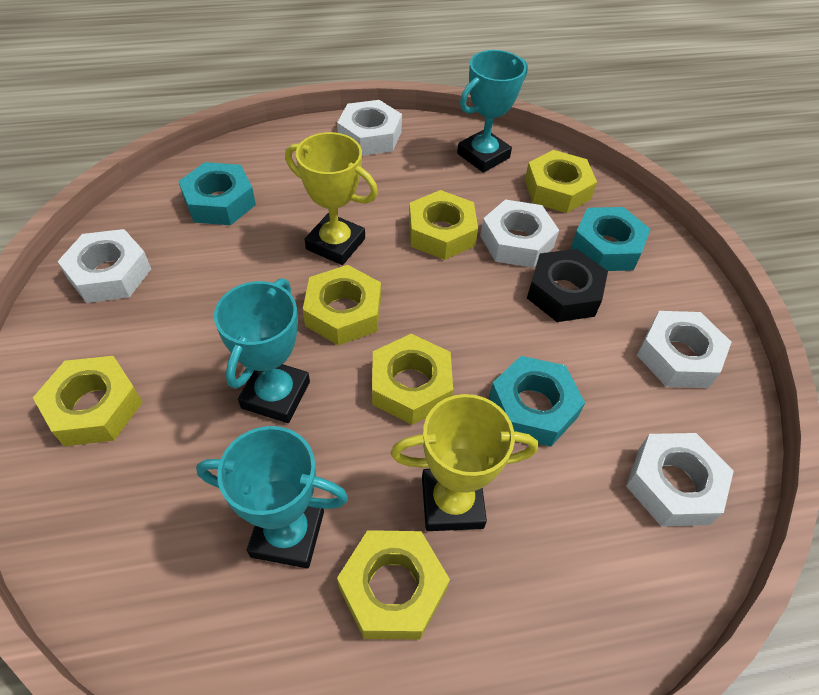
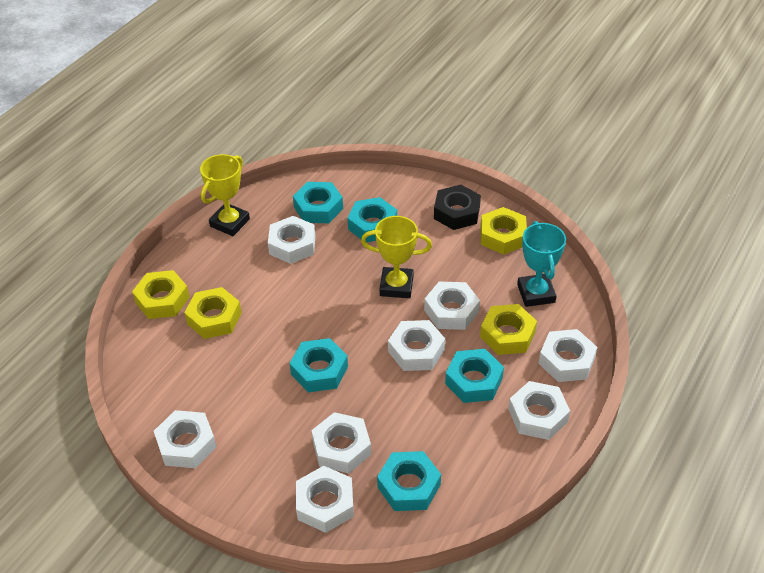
turquoise nut: 3 -> 5
turquoise trophy: 3 -> 1
white nut: 5 -> 8
yellow nut: 6 -> 4

